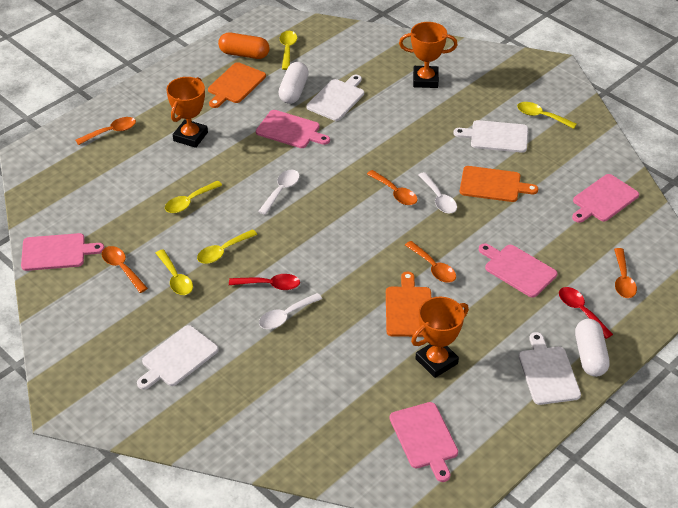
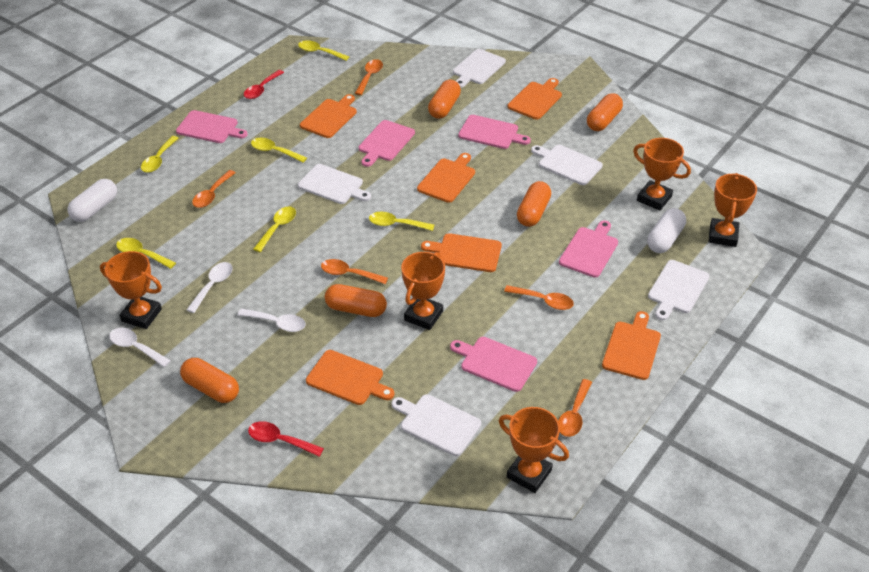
orange capsule: 1 -> 5
orange cutting board: 3 -> 6
orange trophy: 3 -> 5
white cutting board: 4 -> 5
yellow spoon: 5 -> 6

